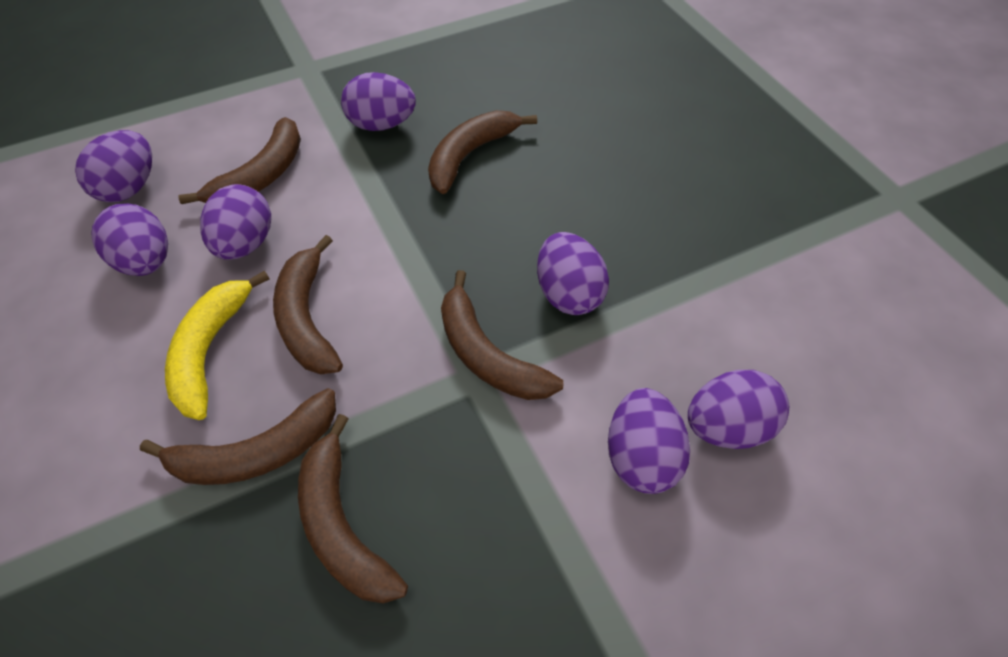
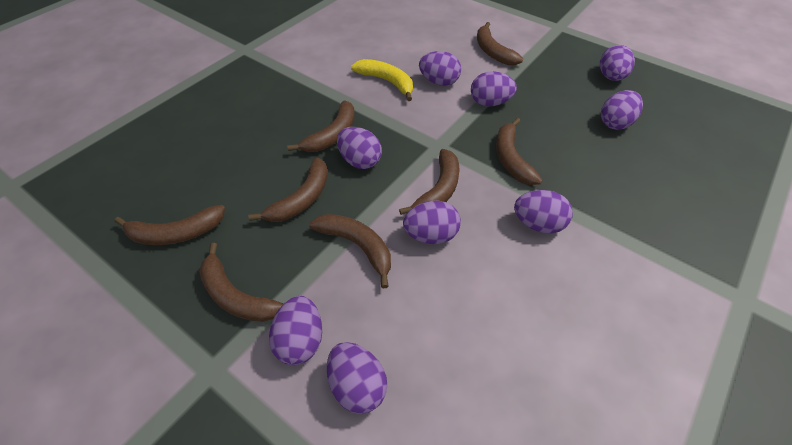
brown banana: 6 -> 8
purple egg: 7 -> 9

